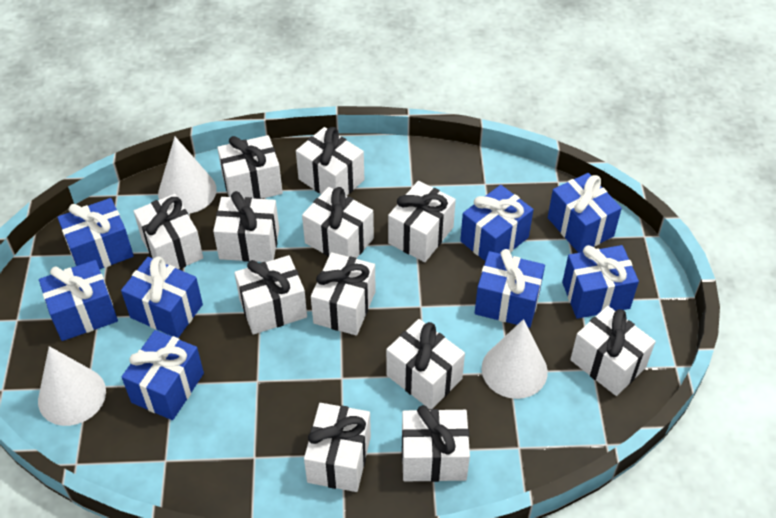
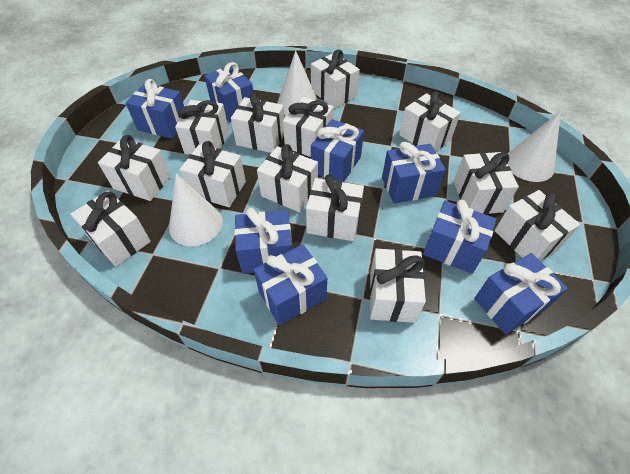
white gift: 12 -> 13

